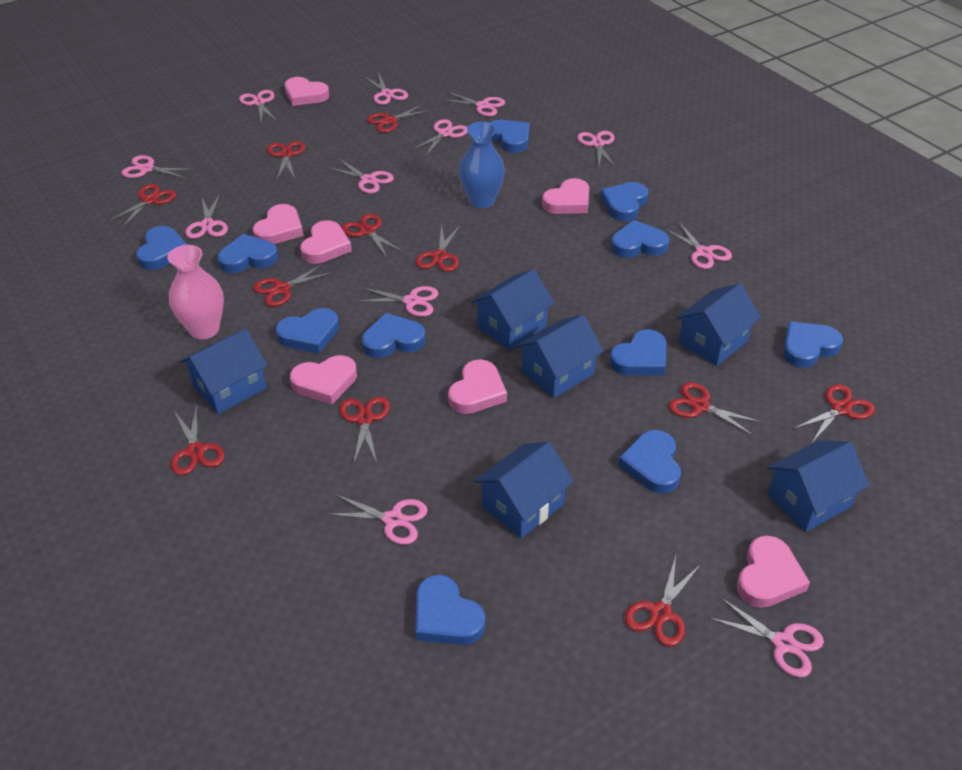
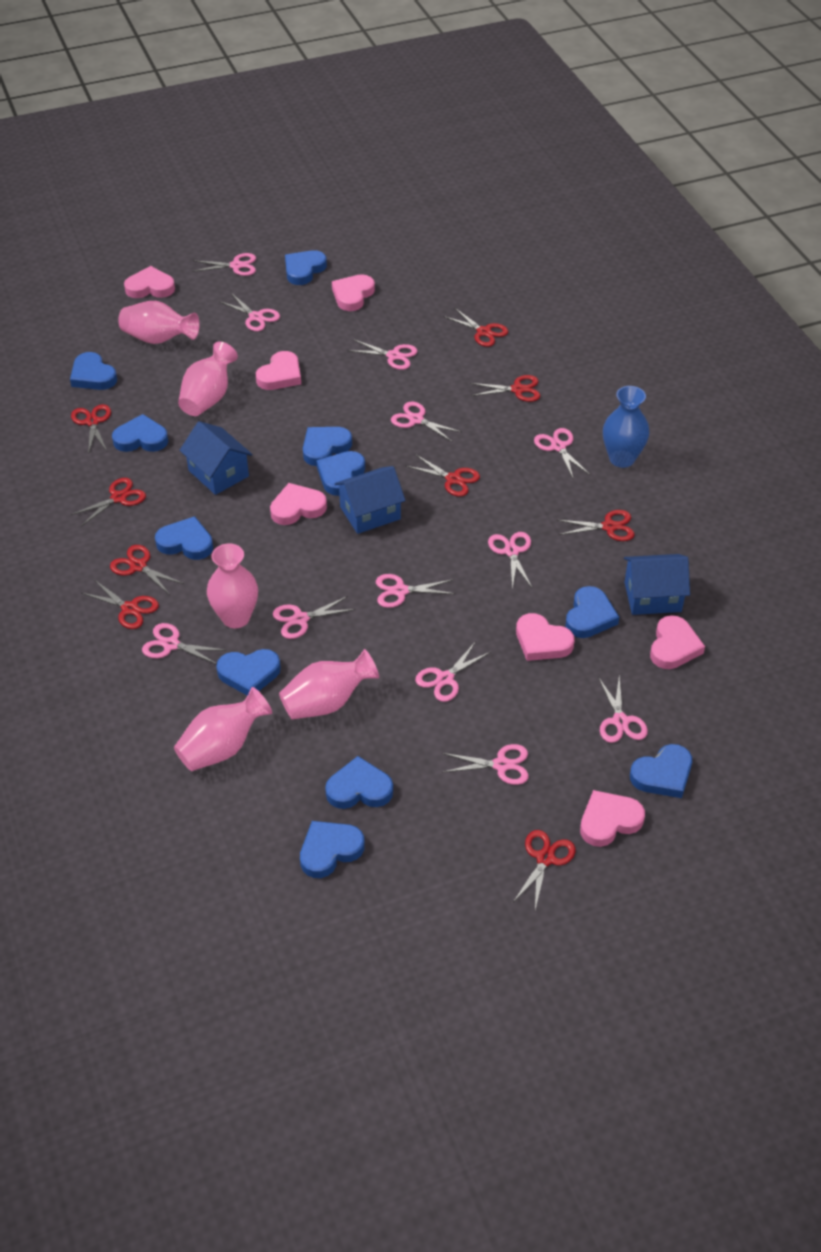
blue house: 6 -> 3
pink vase: 1 -> 5
red scissors: 11 -> 9

